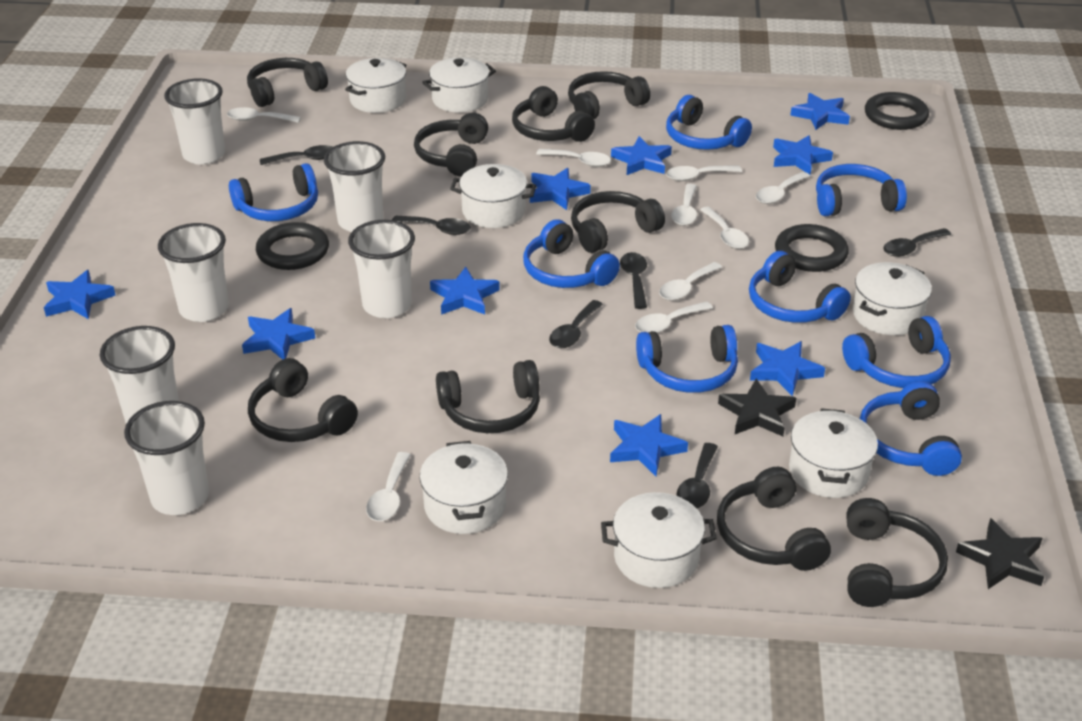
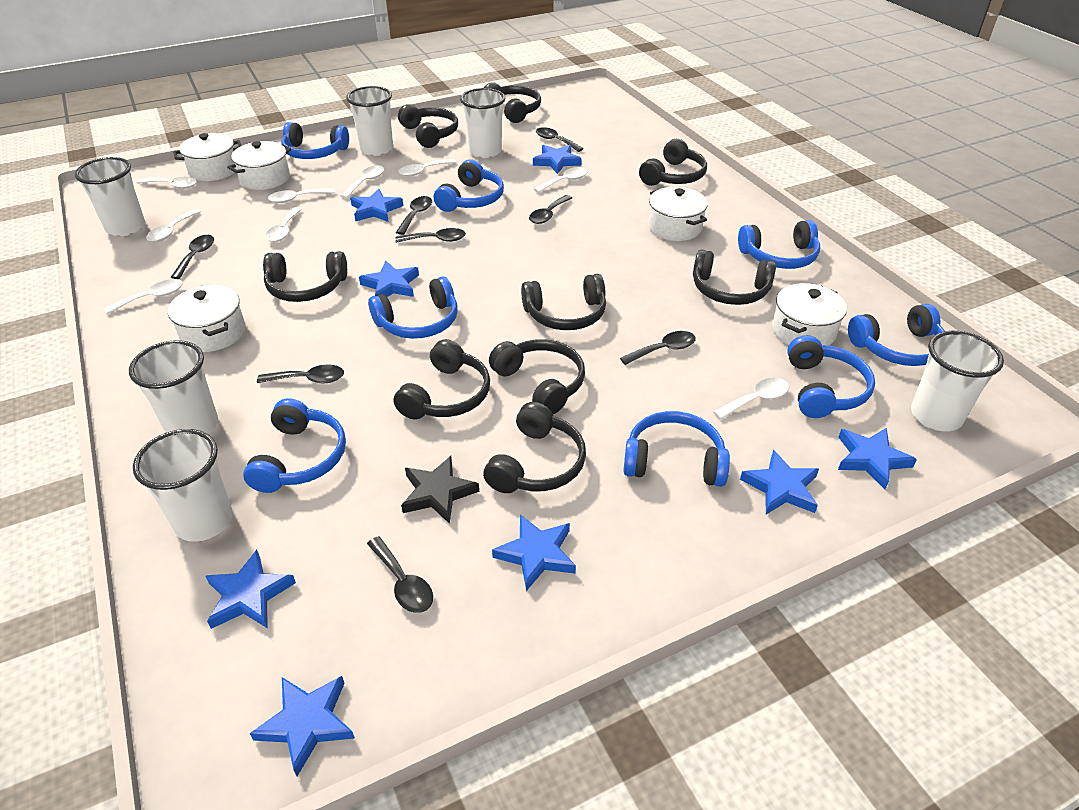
black ring: 3 -> 0
black spoon: 6 -> 8
black star: 2 -> 1
blue star: 9 -> 8
white pot: 7 -> 5

